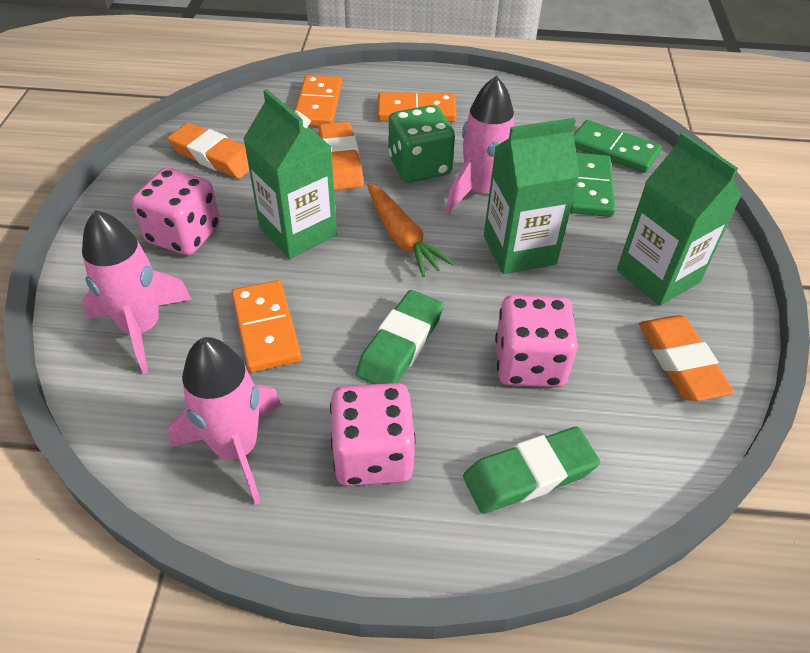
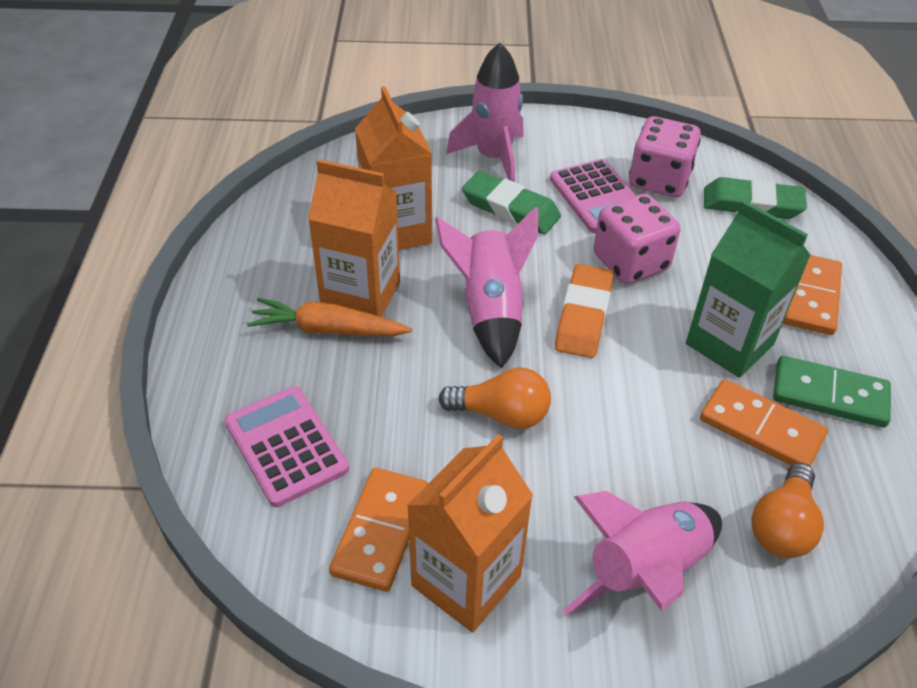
green carton: 3 -> 1
green dice: 1 -> 0
green domino: 2 -> 1
orange carton: 0 -> 3
orange eraser: 3 -> 1
orange light bulb: 0 -> 2
pink calculator: 0 -> 2
pink dice: 3 -> 2

